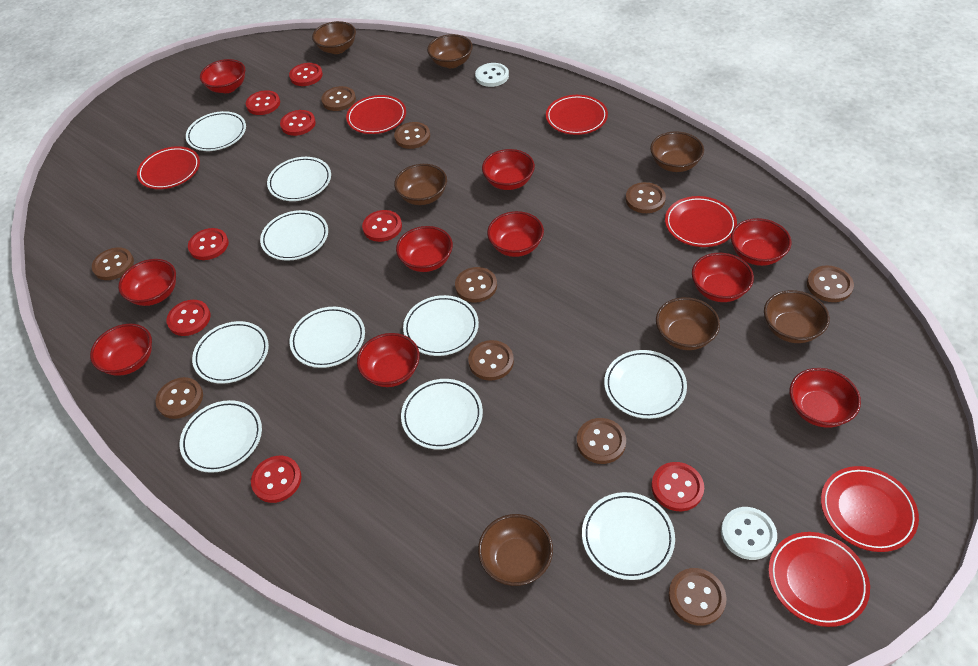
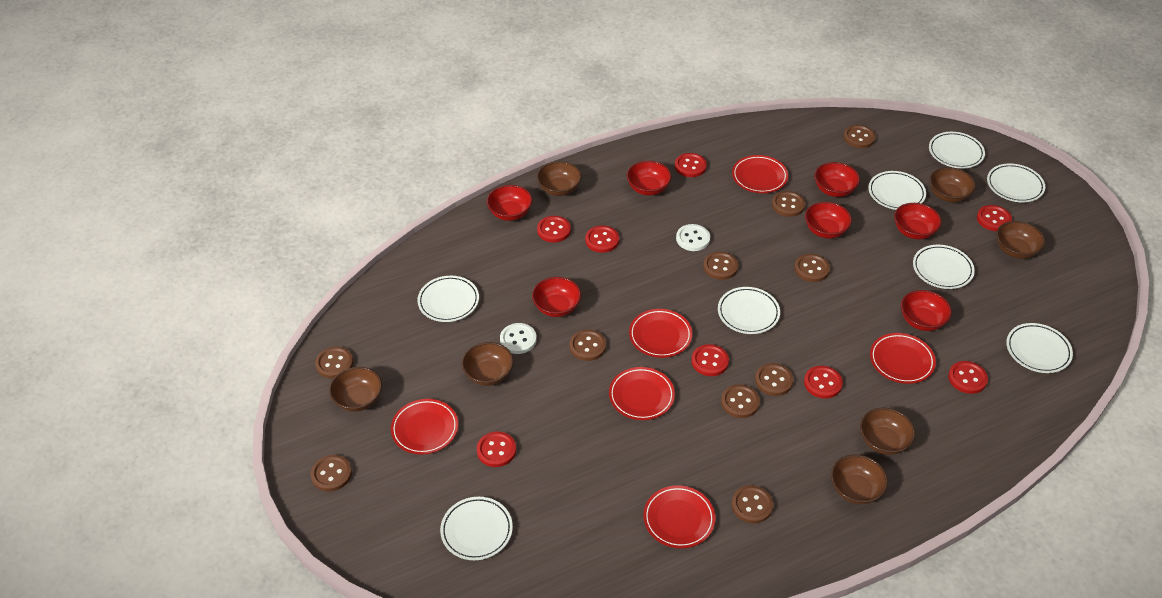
red bowl: 10 -> 7
white plate: 10 -> 8

